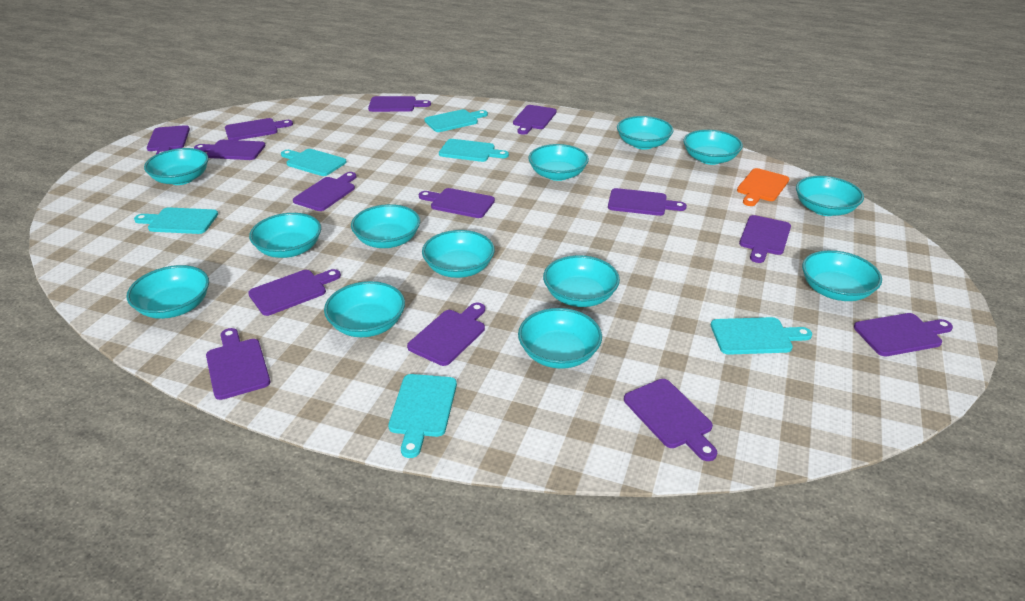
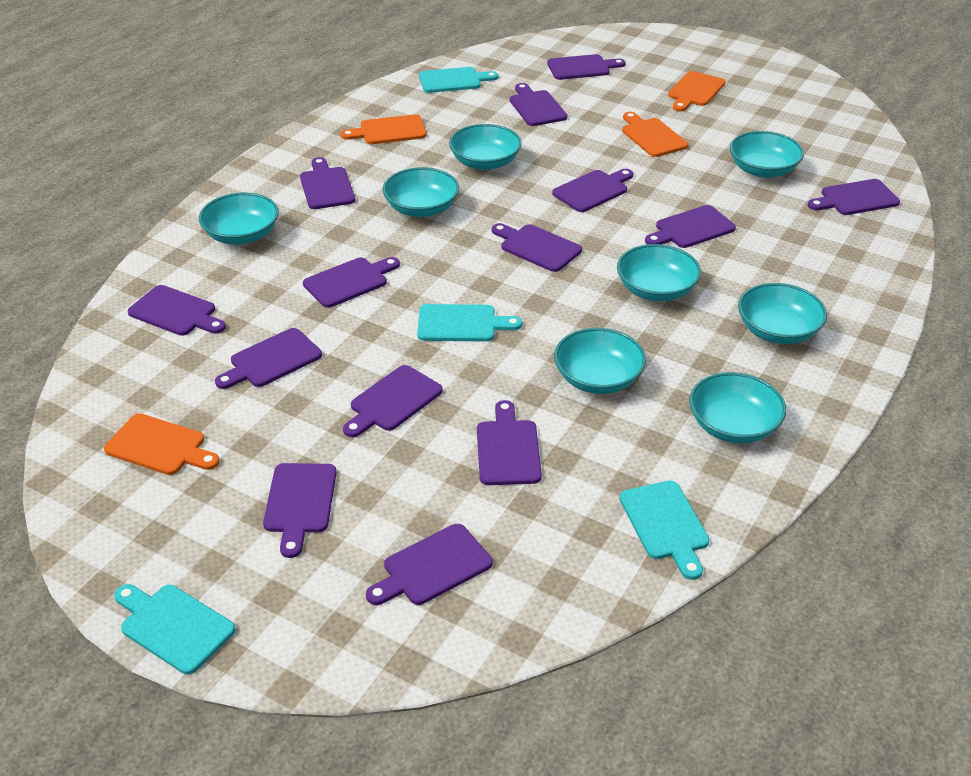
orange cutting board: 1 -> 4
turquoise bowl: 13 -> 8
turquoise cutting board: 6 -> 4

